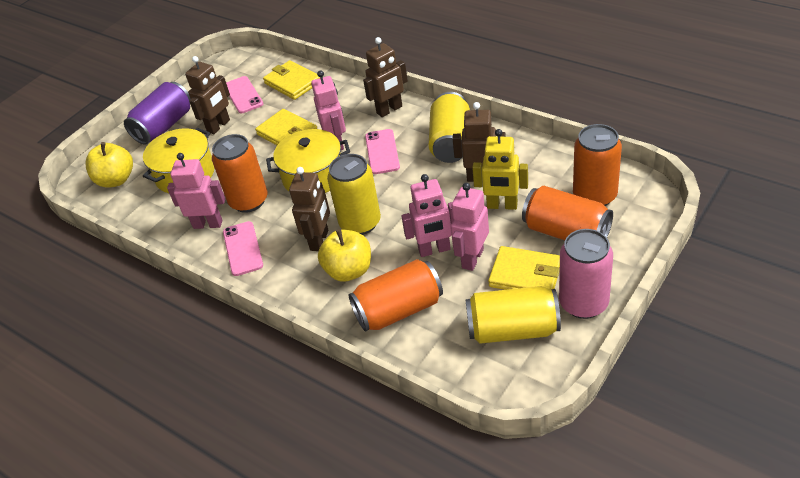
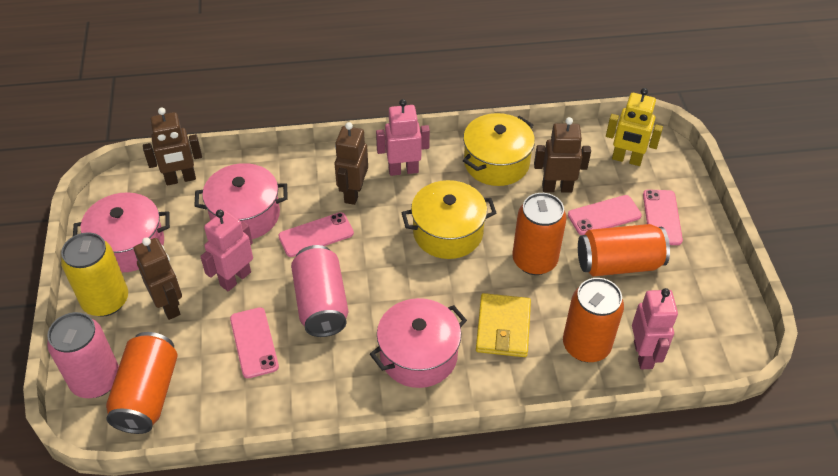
pink can: 1 -> 2
pink phone: 3 -> 4
pink pot: 0 -> 3
pink robot: 4 -> 3
purple can: 1 -> 0
yellow apple: 2 -> 0
yellow can: 3 -> 1
yellow wallet: 3 -> 1

